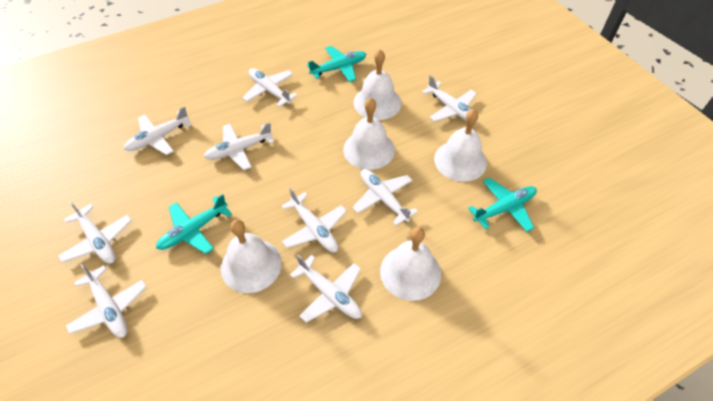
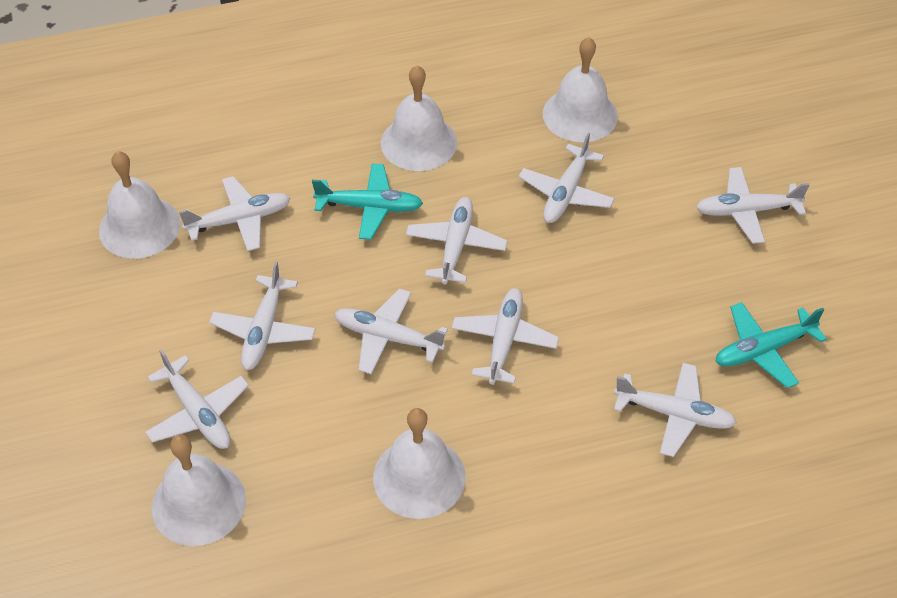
turquoise plane: 3 -> 2

